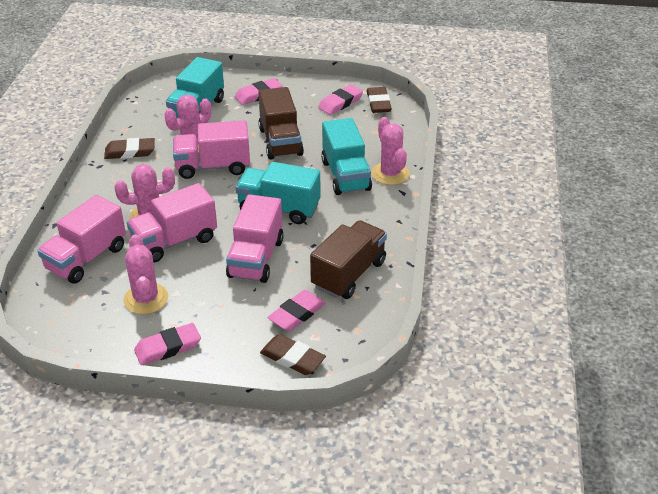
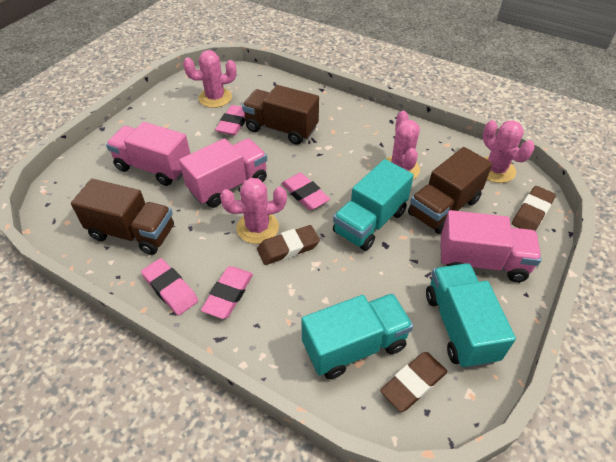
brown truck: 2 -> 3
pink truck: 4 -> 3

